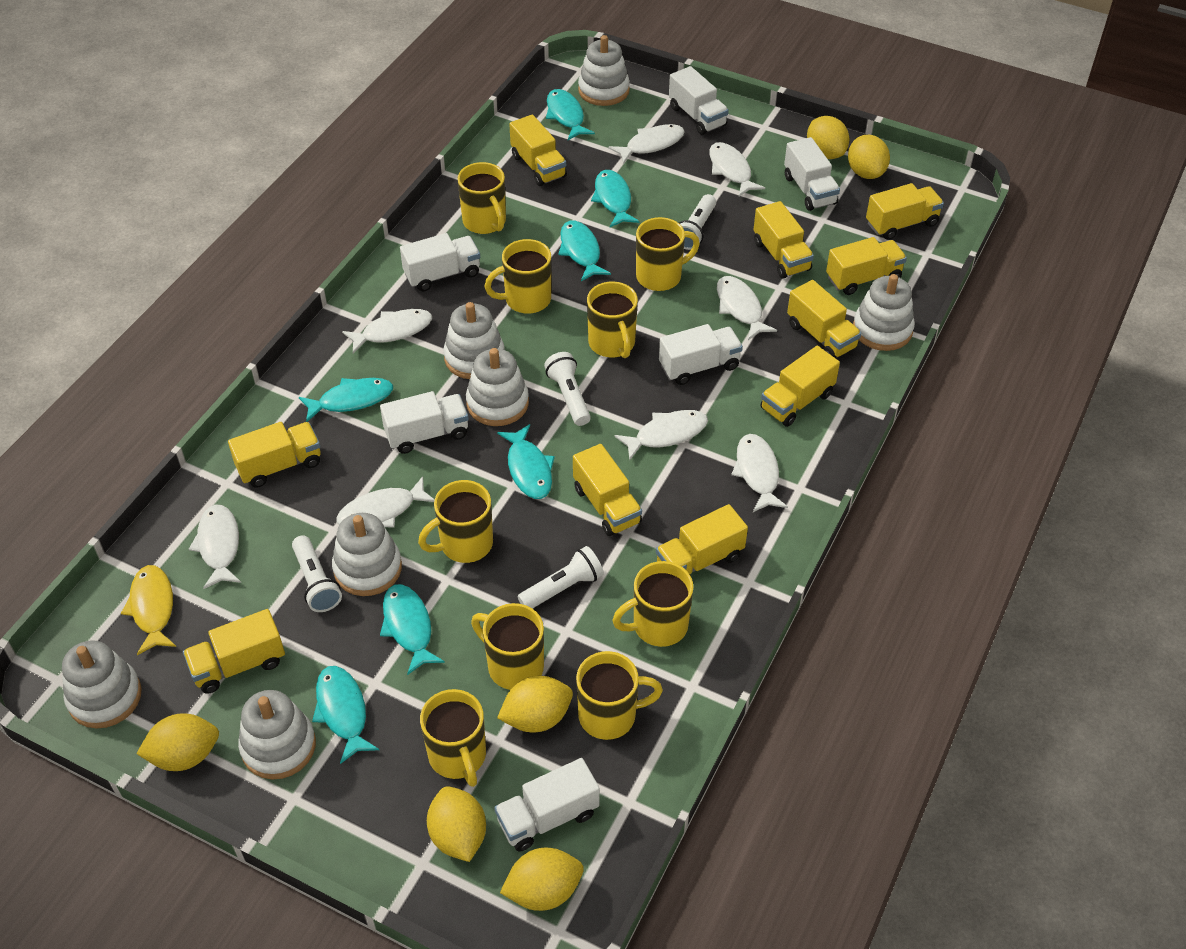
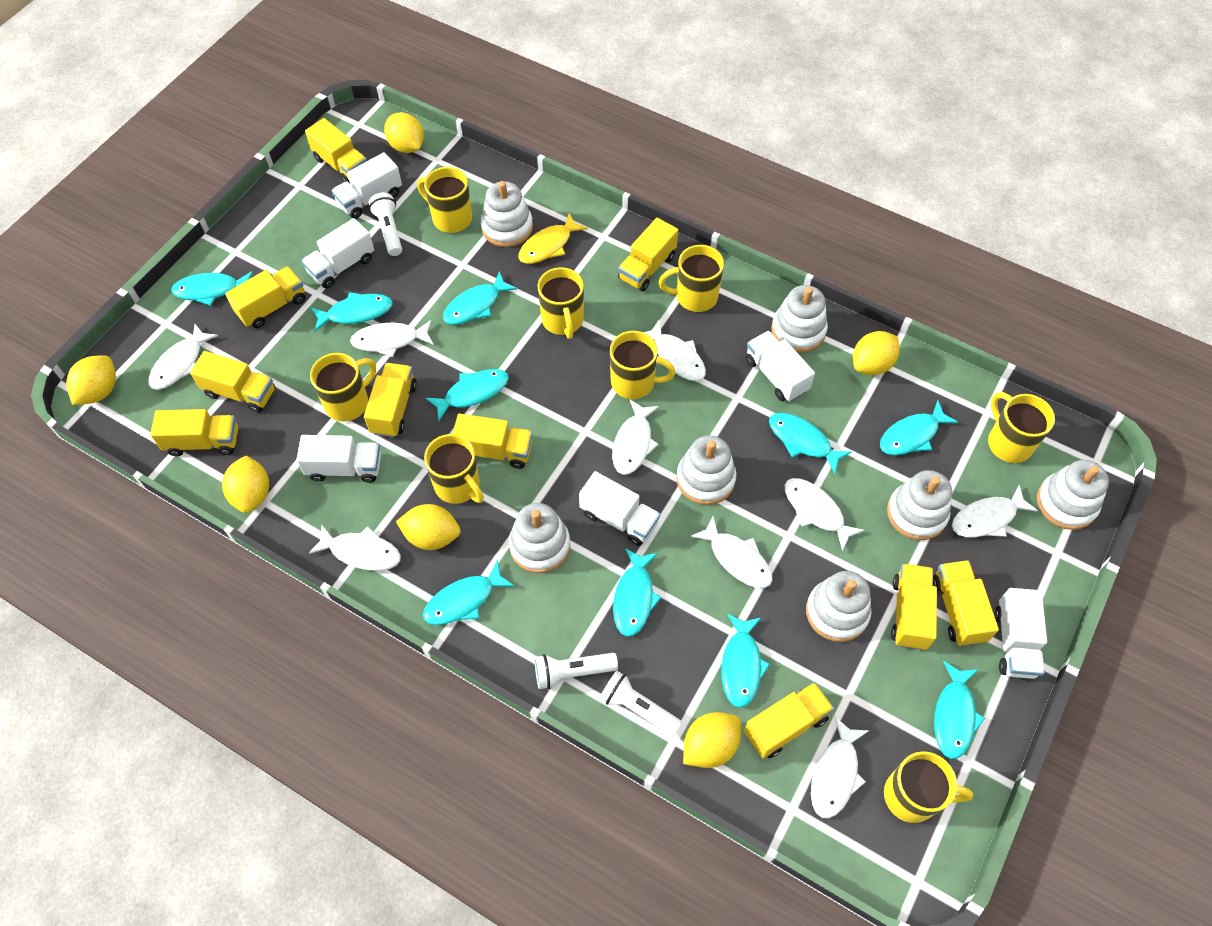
turquoise fish: 7 -> 10
white fish: 8 -> 9
white flashlight: 4 -> 3
yellow mug: 9 -> 8

